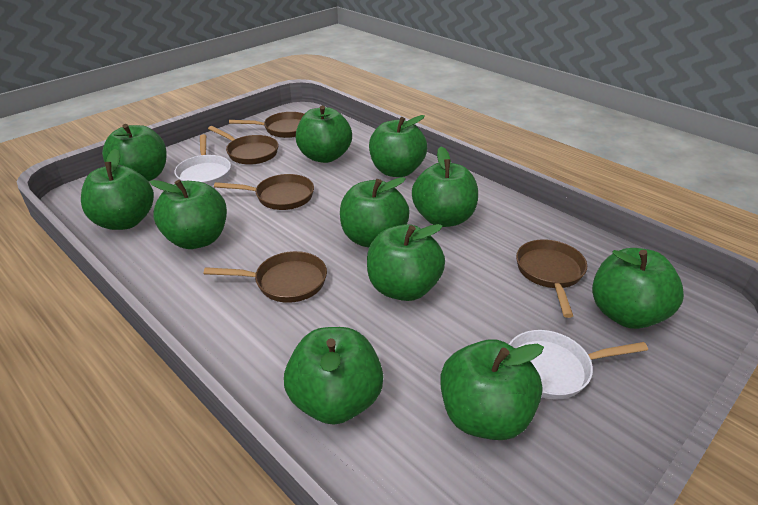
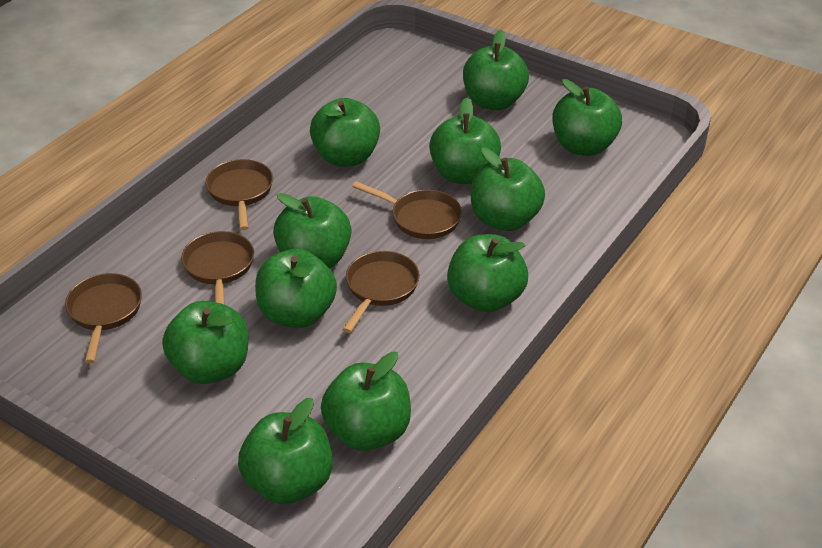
white pan: 2 -> 0

